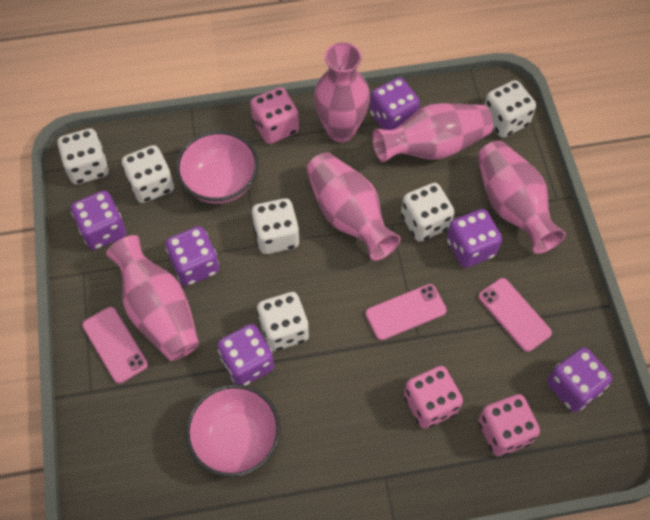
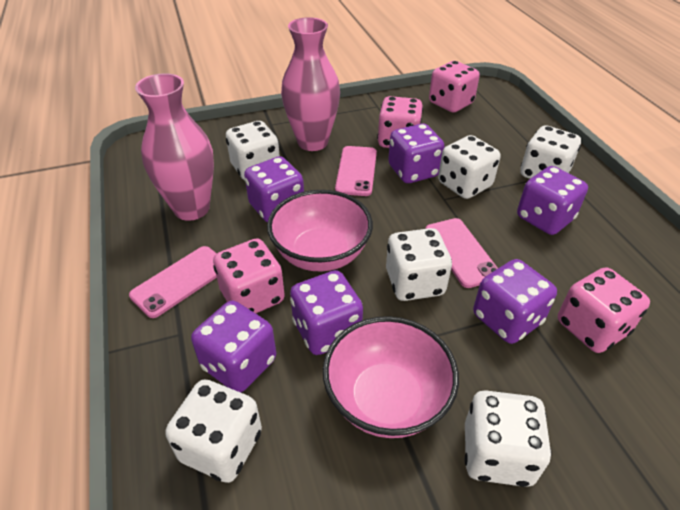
pink dice: 3 -> 4
pink vase: 5 -> 2

